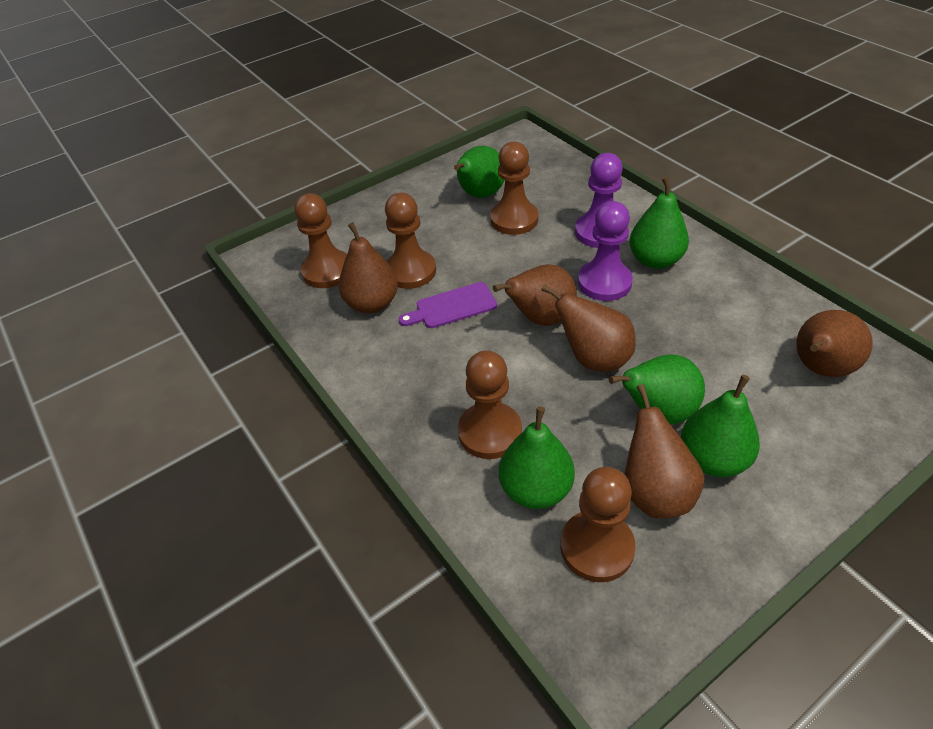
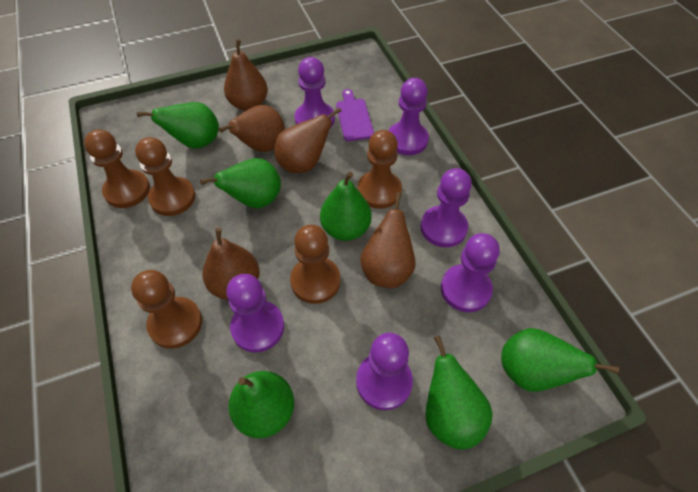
green pear: 5 -> 6
purple pawn: 2 -> 6

